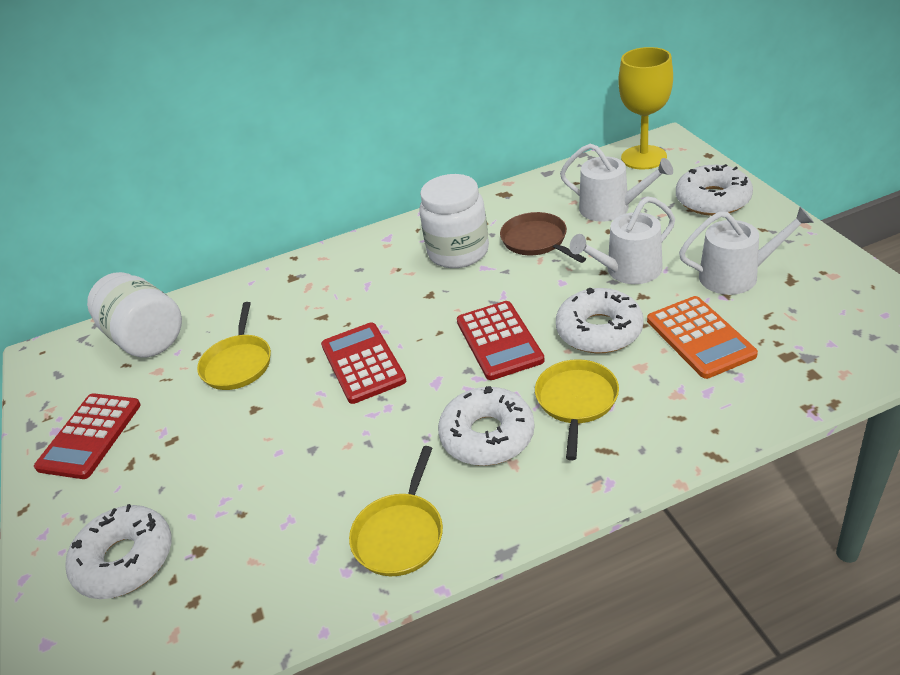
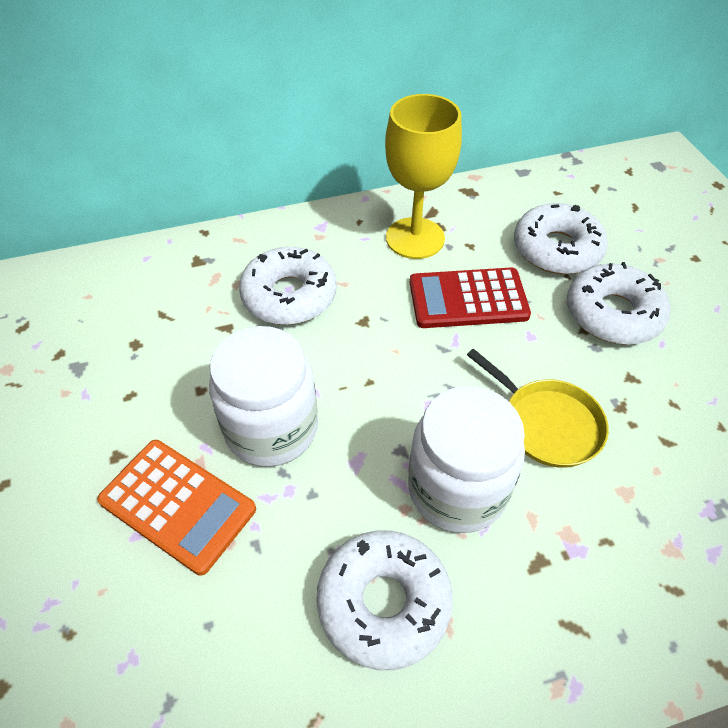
brown pan: 1 -> 0
red calculator: 3 -> 1
white watering can: 3 -> 0
yellow pan: 3 -> 1

